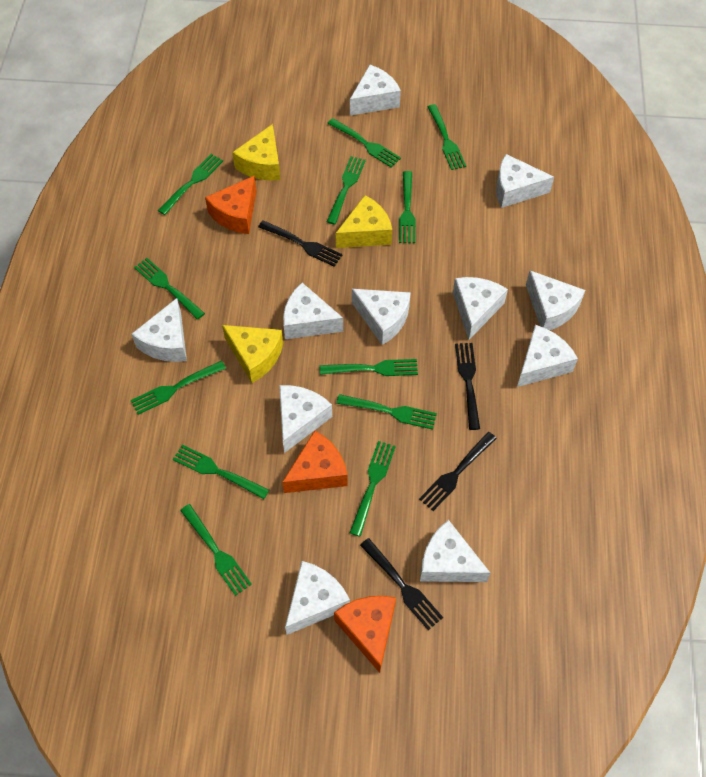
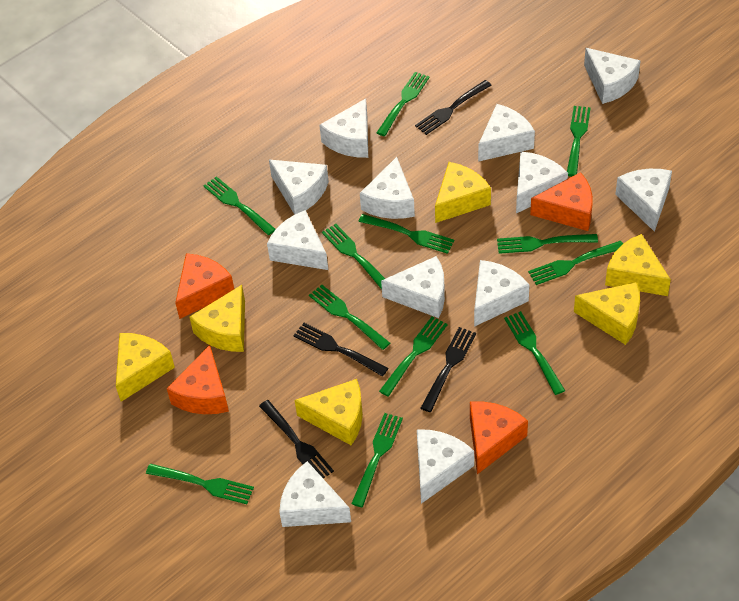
orange cheese: 3 -> 4
white cheese: 11 -> 12
yellow cheese: 3 -> 6

